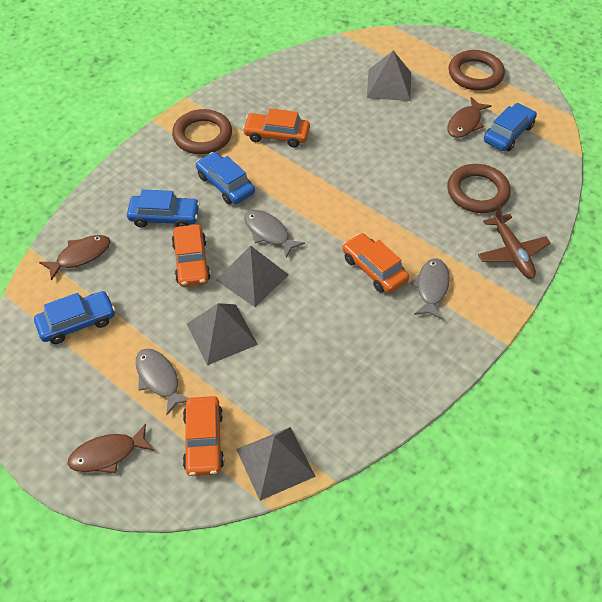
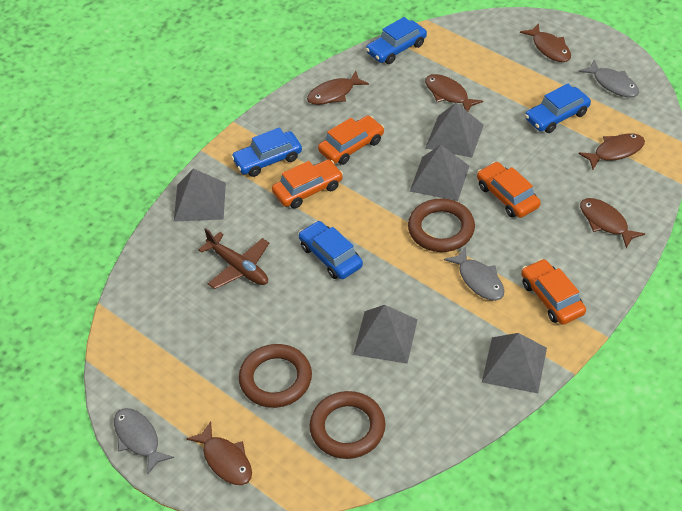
brown fish: 3 -> 6
grey pyramid: 4 -> 5

